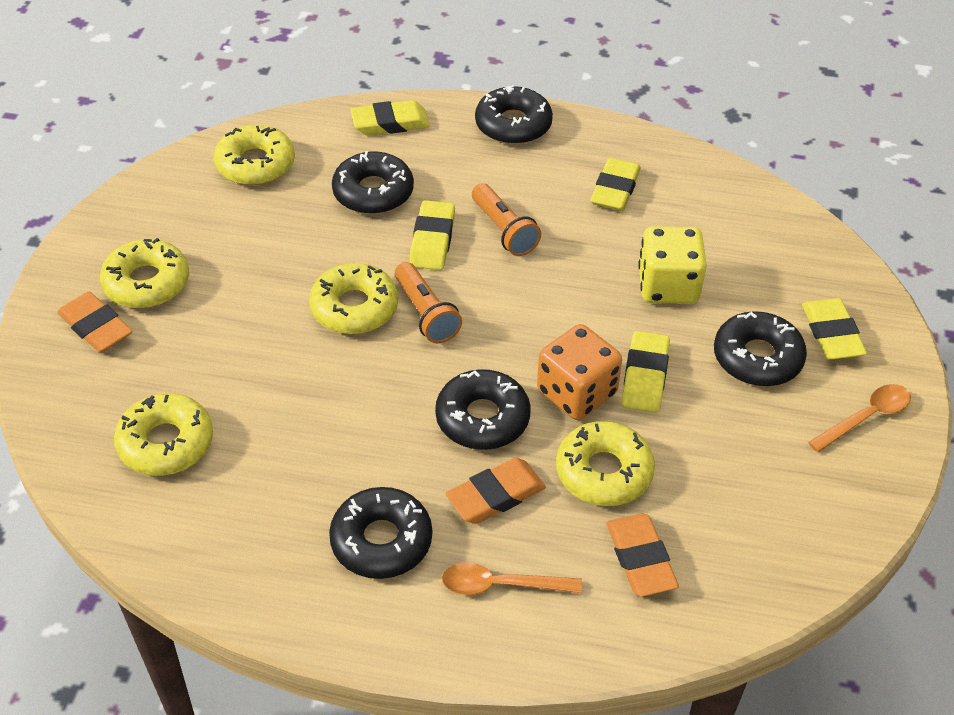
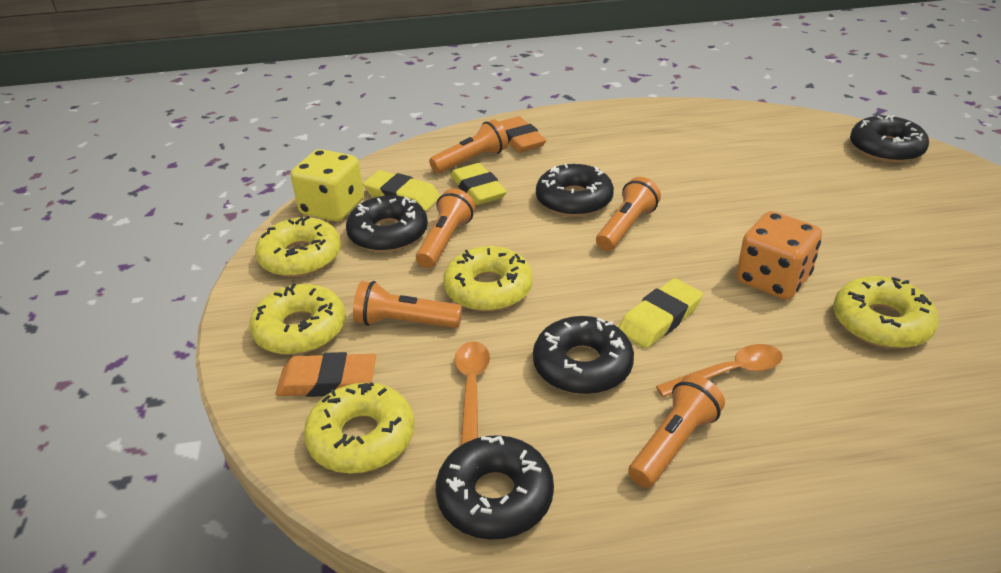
orange eraser: 3 -> 2
orange flashlight: 2 -> 5
yellow eraser: 5 -> 3

